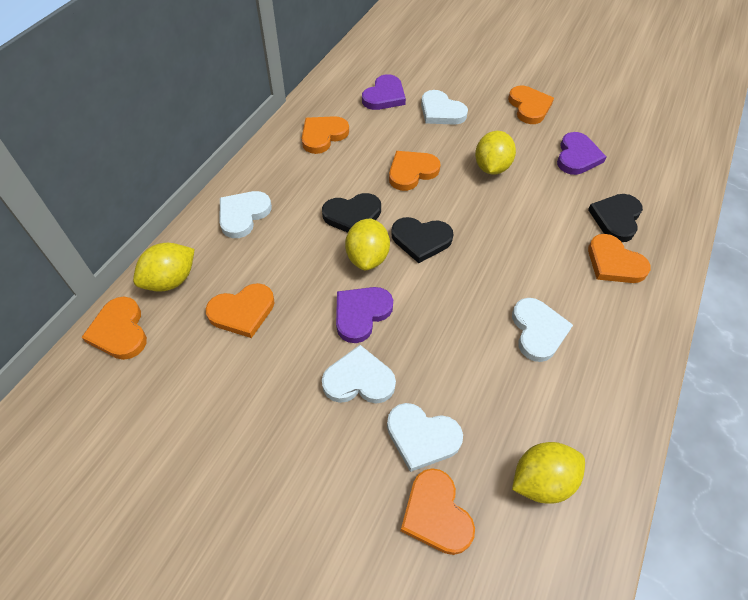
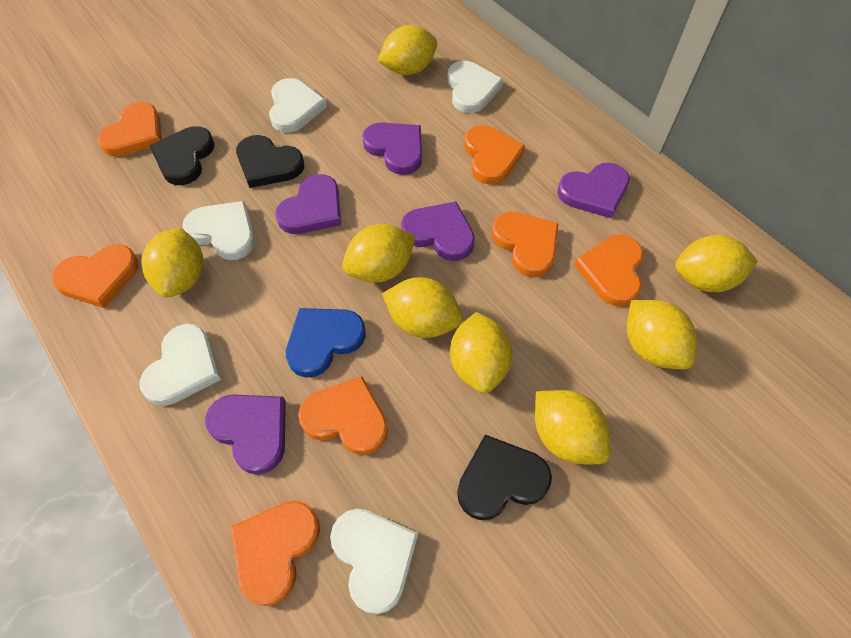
blue heart: 0 -> 1
purple heart: 3 -> 5
yellow lemon: 4 -> 8

